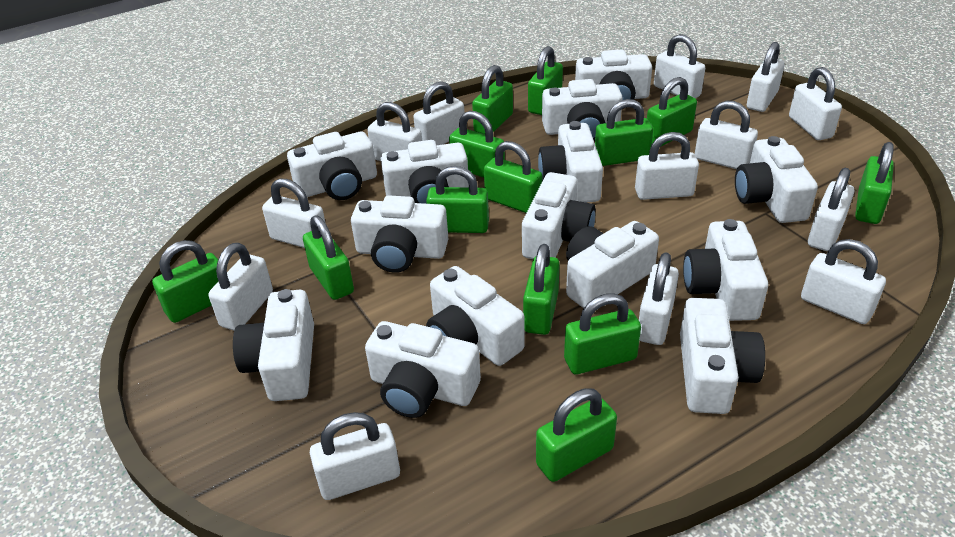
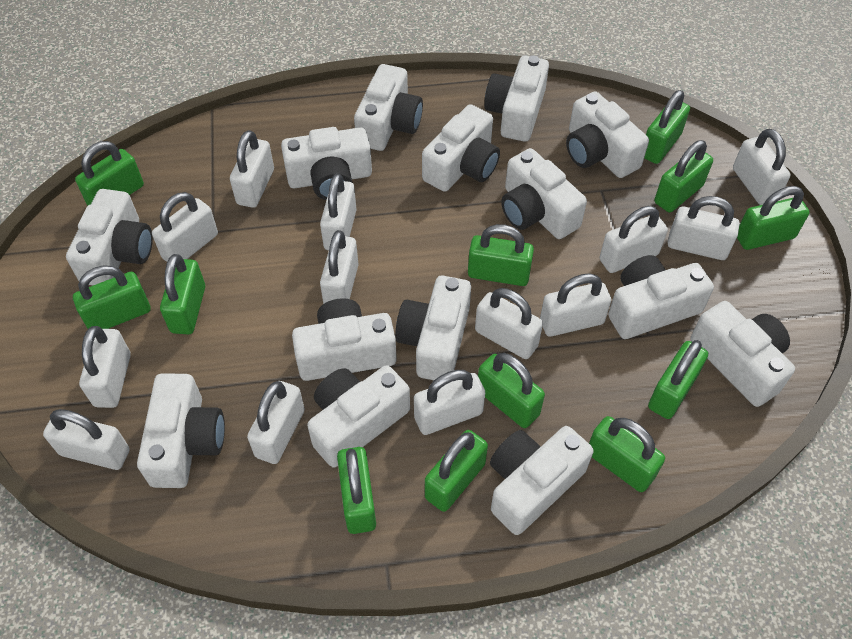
green padlock: 13 -> 12

